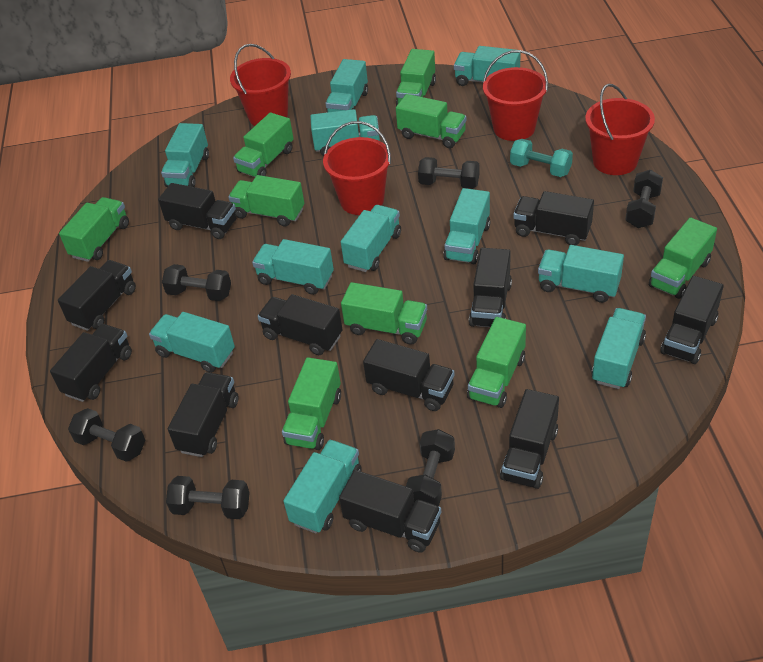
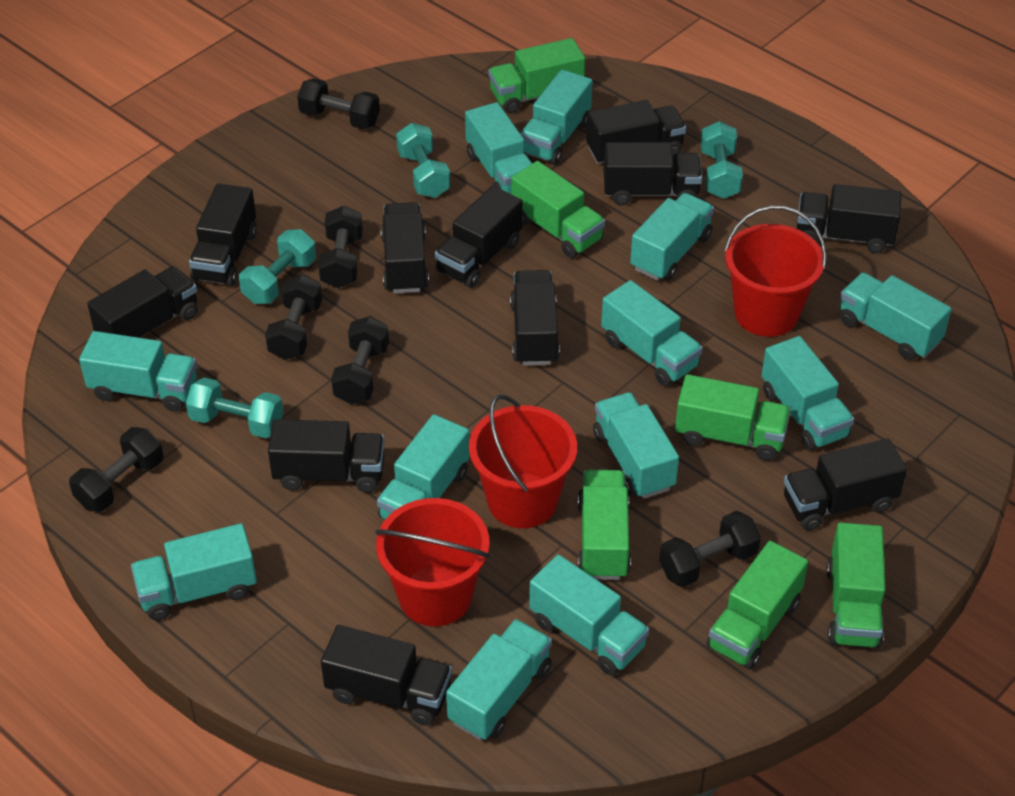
green truck: 9 -> 6
red bucket: 4 -> 3
turquoise dumbbell: 1 -> 4
turquoise truck: 11 -> 12

